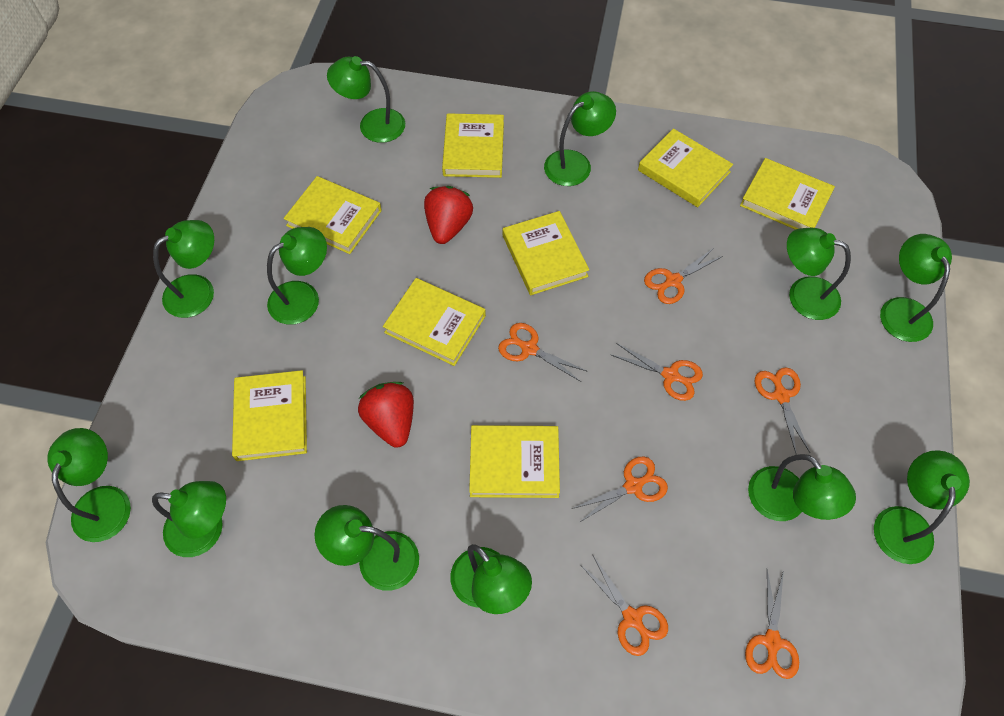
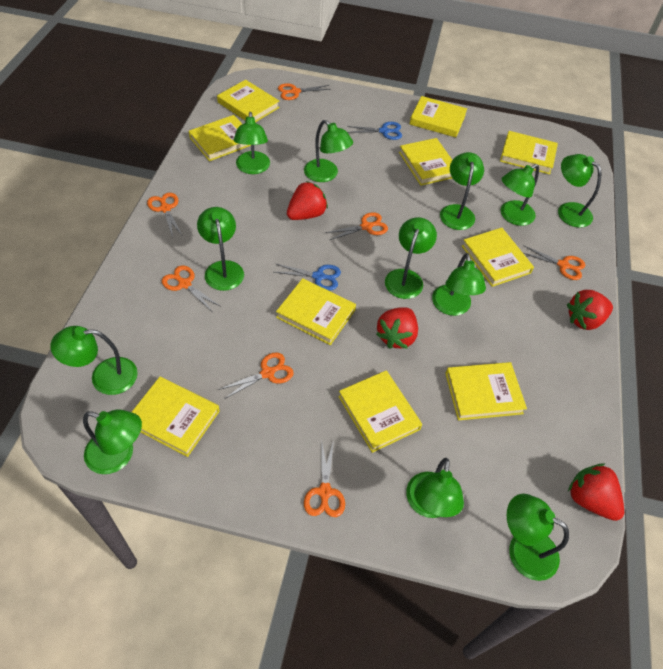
blue scissors: 0 -> 2
red strawberry: 2 -> 4
yellow book: 8 -> 10

